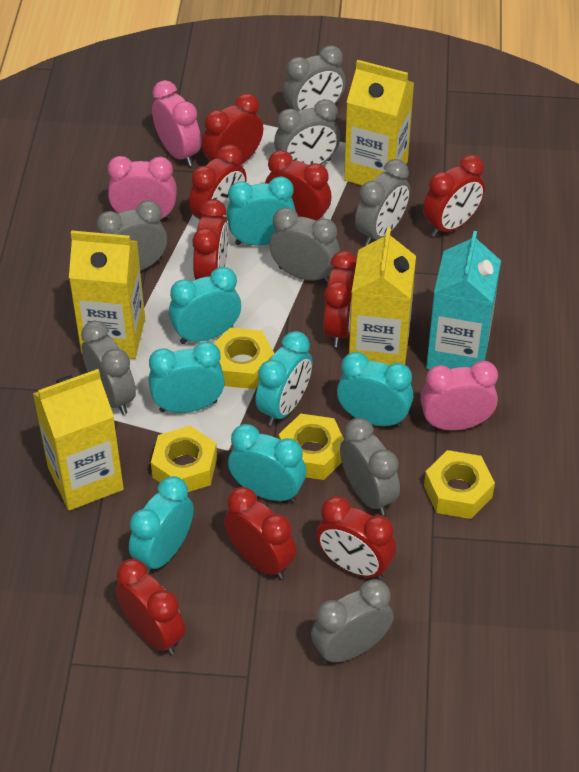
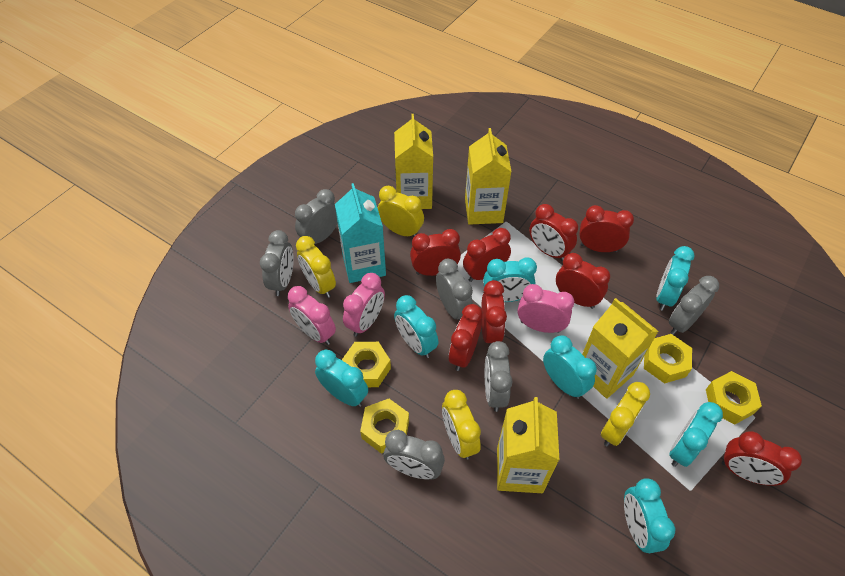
grey clock: 8 -> 6
red clock: 9 -> 8
yellow clock: 0 -> 4

